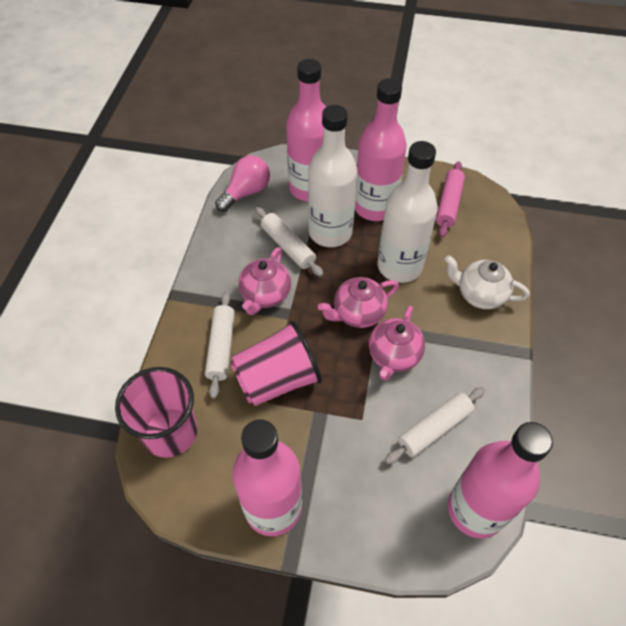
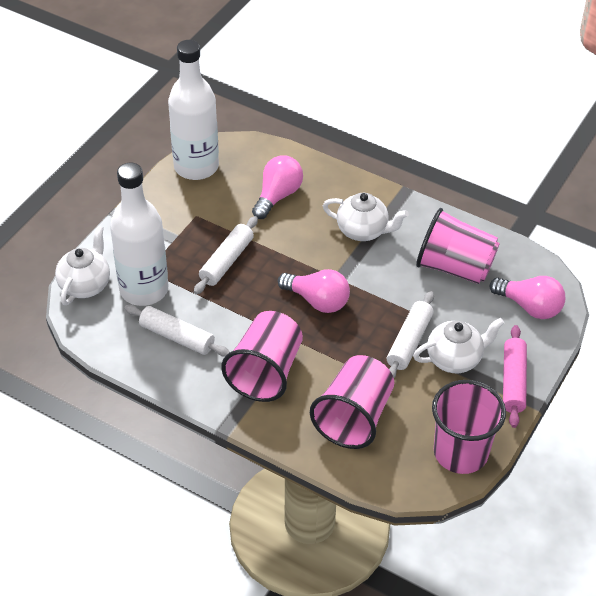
pink bottle: 4 -> 0
pink cup: 2 -> 4
pink light bulb: 1 -> 3
pink teapot: 3 -> 0
white teapot: 1 -> 3

